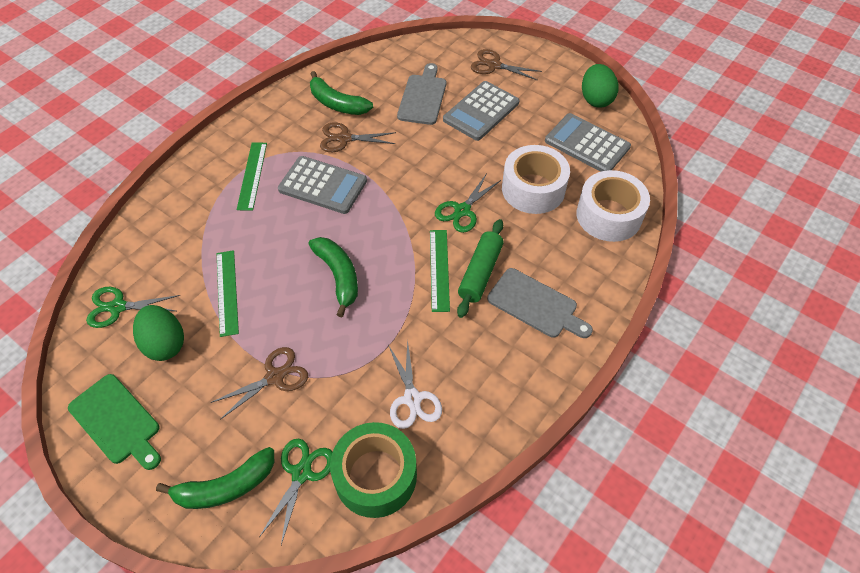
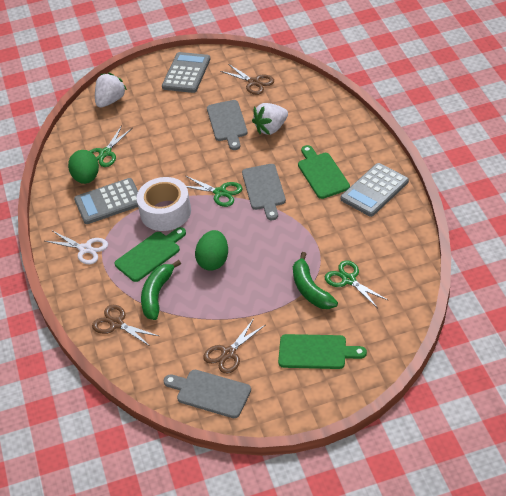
green banana: 3 -> 2
green cutting board: 1 -> 3
green rolling pin: 1 -> 0
green ruler: 3 -> 0
green tape: 1 -> 0
grey cutting board: 2 -> 3
white strawberry: 0 -> 2
white tape: 2 -> 1

